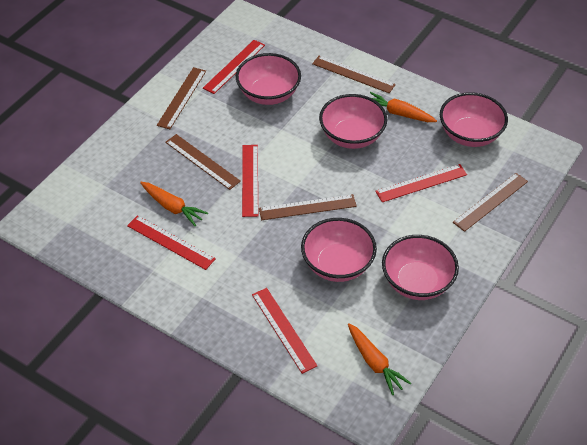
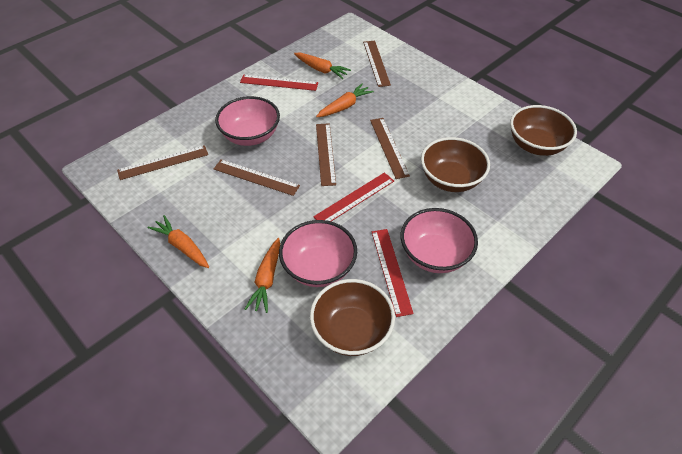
brown bowl: 0 -> 3
orange carrot: 3 -> 4
pink bowl: 5 -> 3
red ruler: 5 -> 3

